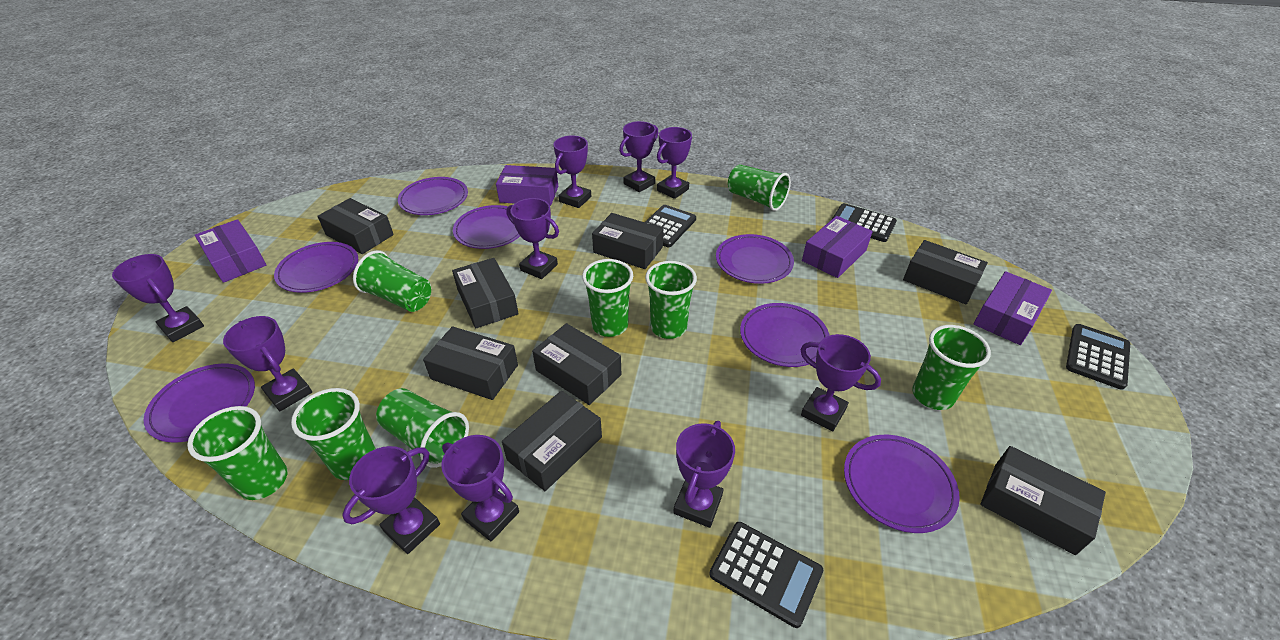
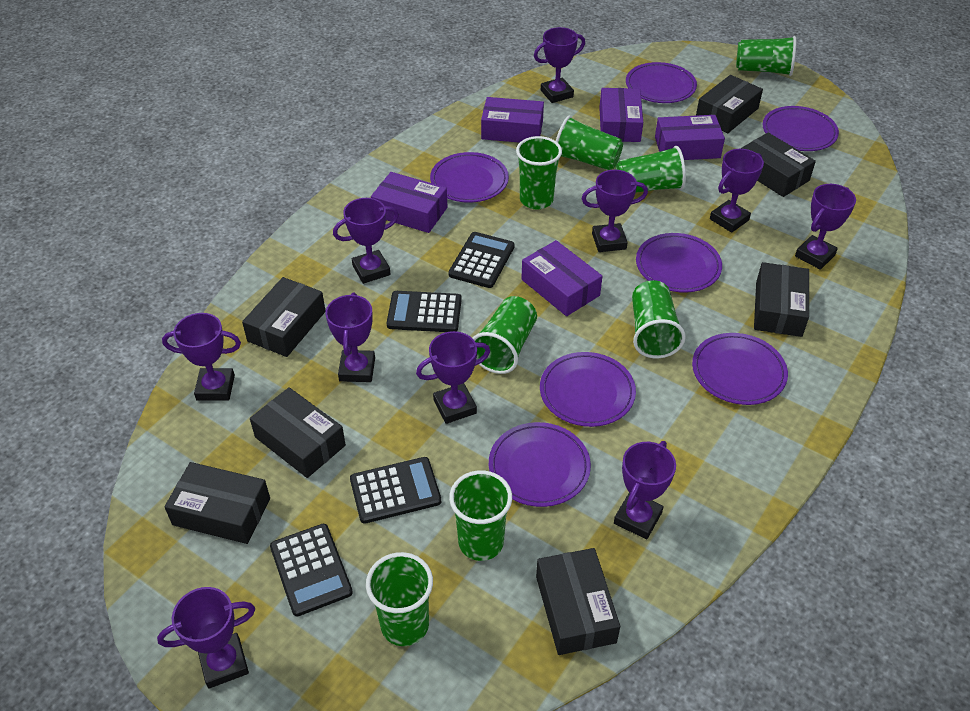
black box: 8 -> 7
purple box: 4 -> 5

